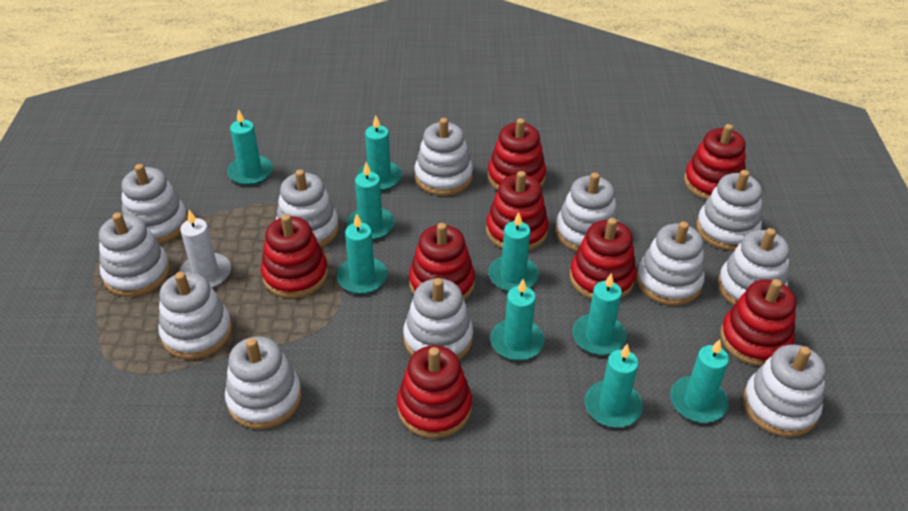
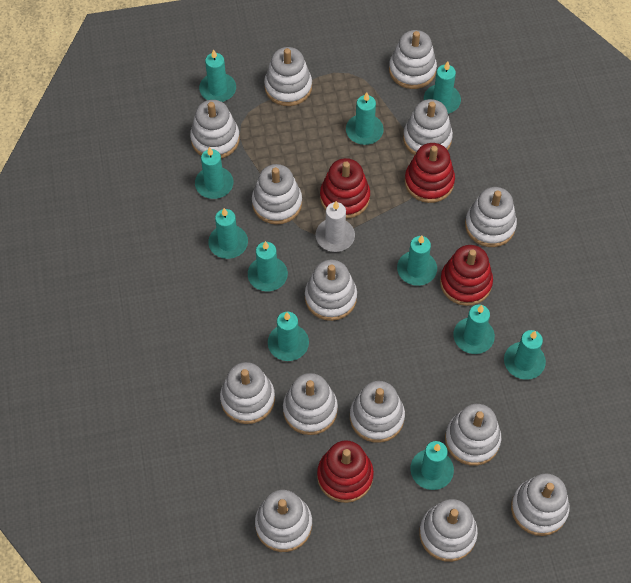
red stacking toy: 8 -> 4
turquoise candle: 9 -> 11
white stacking toy: 12 -> 14

